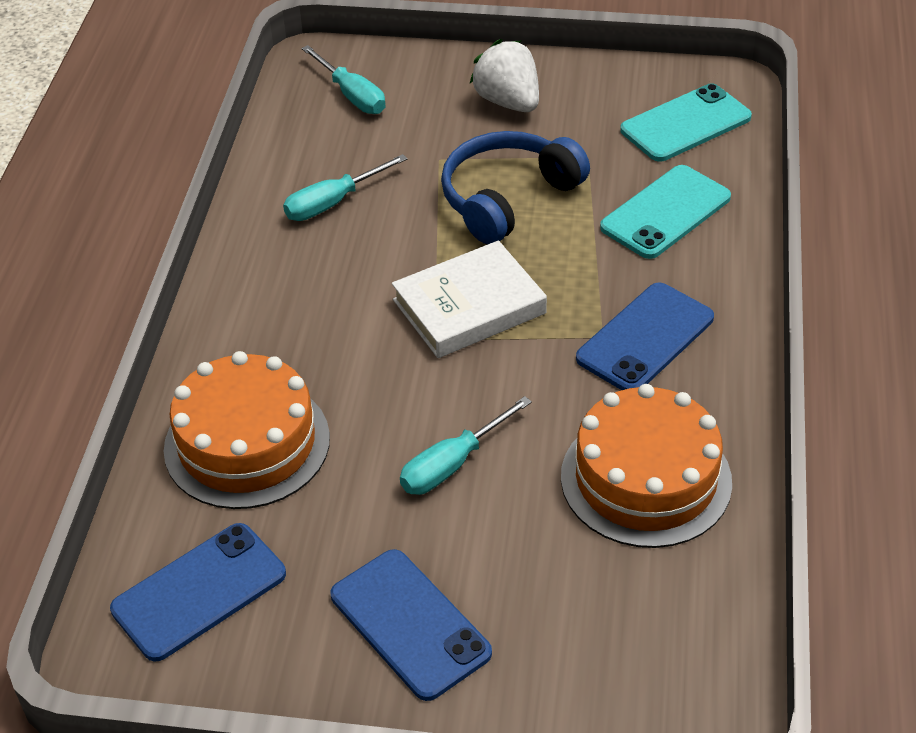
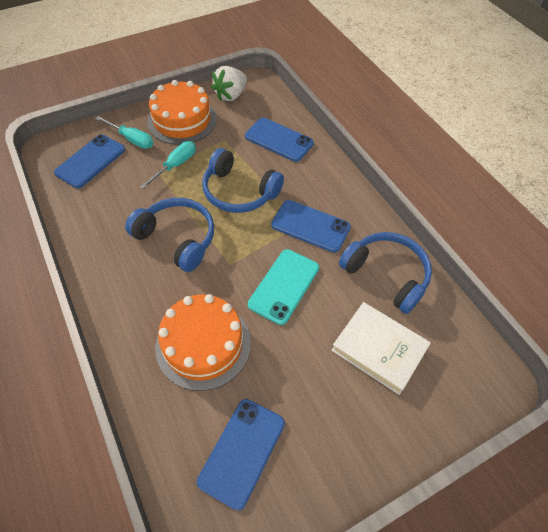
blue headphones: 1 -> 3
blue phone: 3 -> 4
turquoise phone: 2 -> 1
turquoise screwdriver: 3 -> 2

